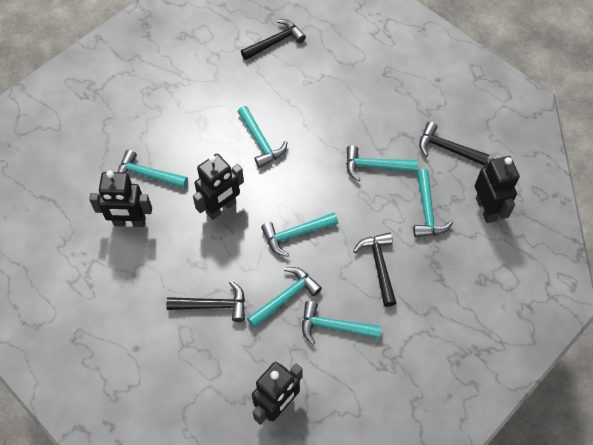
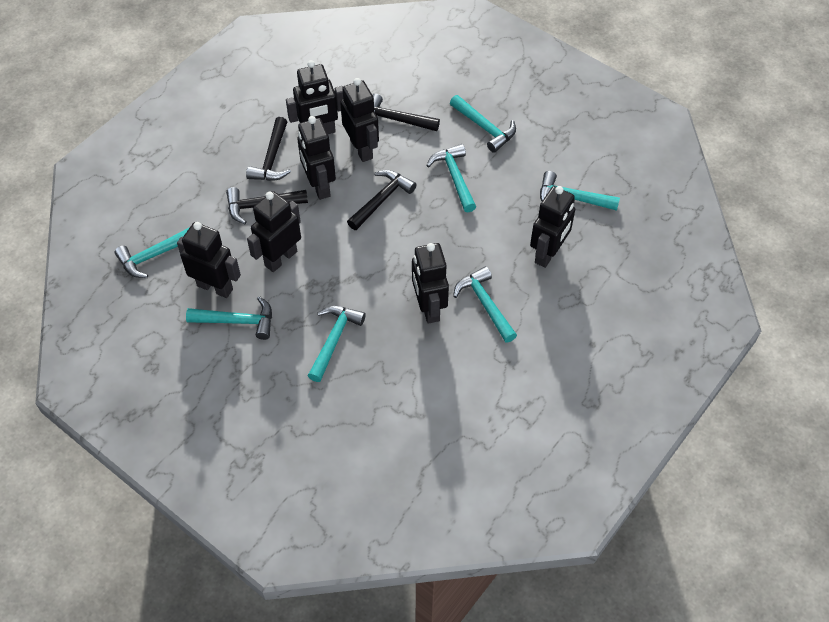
black robot: 4 -> 7

